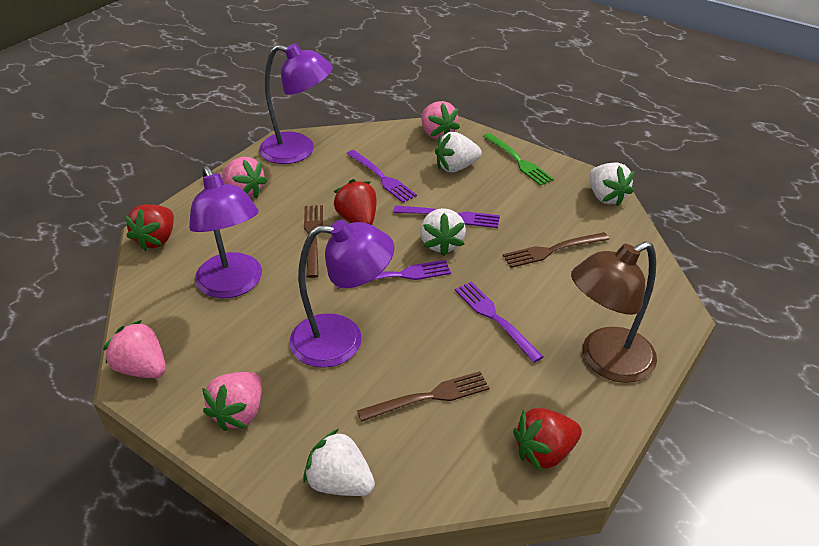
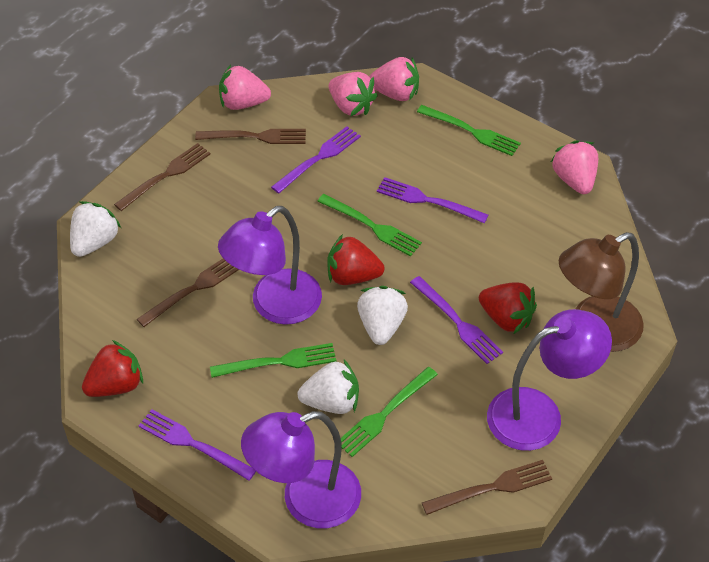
brown fork: 3 -> 4
green fork: 1 -> 4
white strawberry: 4 -> 3

